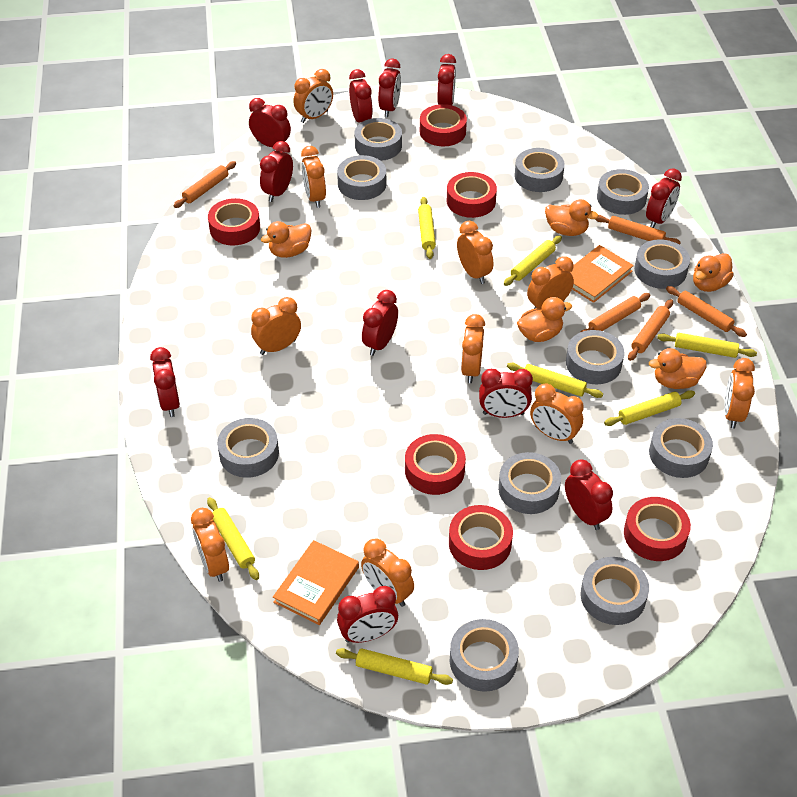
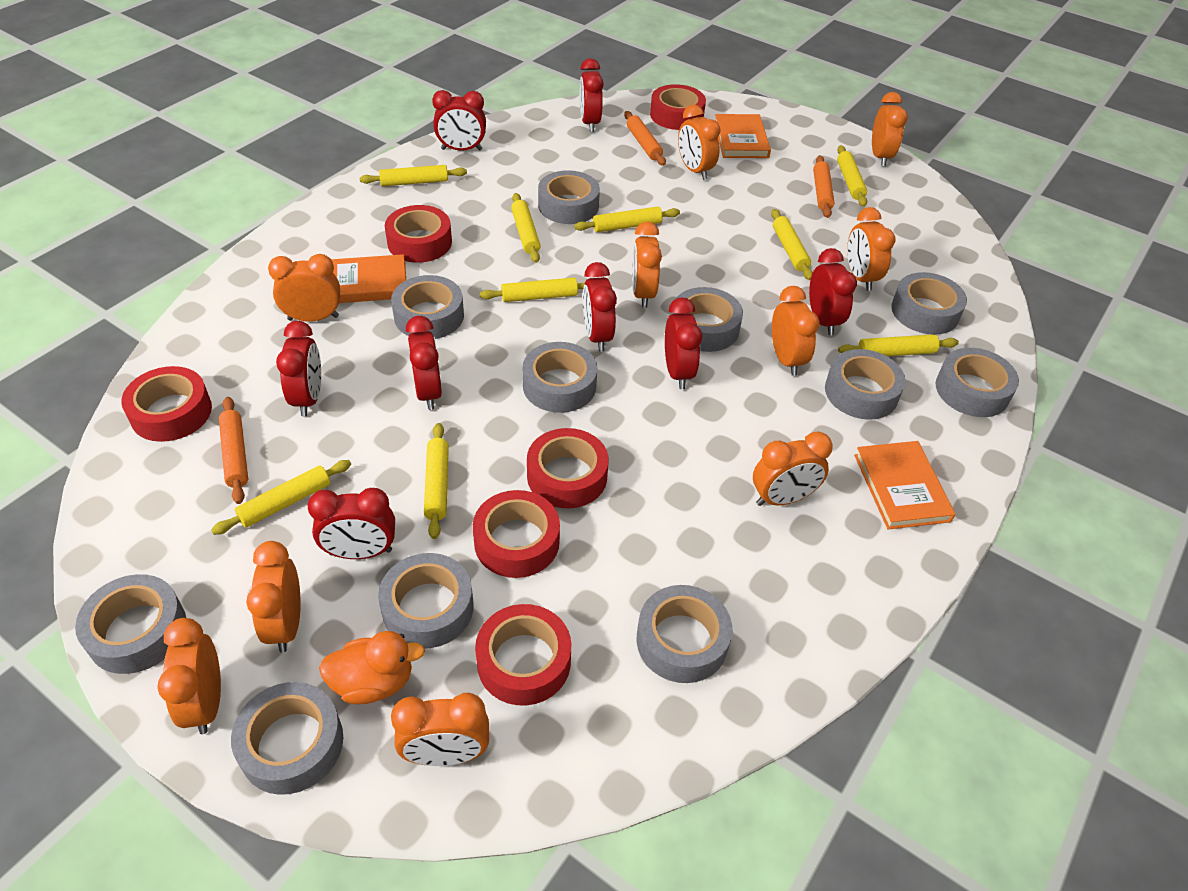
orange book: 2 -> 3
orange duck: 5 -> 1
orange rolling pin: 5 -> 3
red clock: 11 -> 8
yellow rolling pin: 7 -> 9

